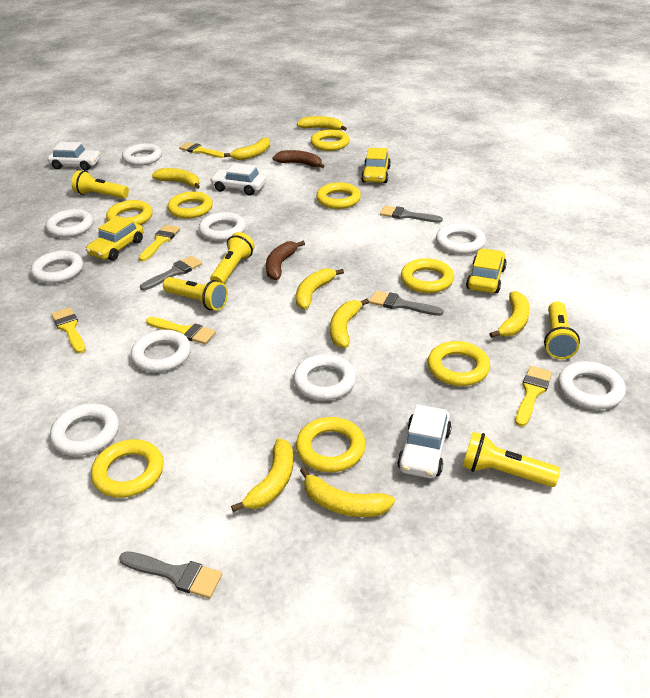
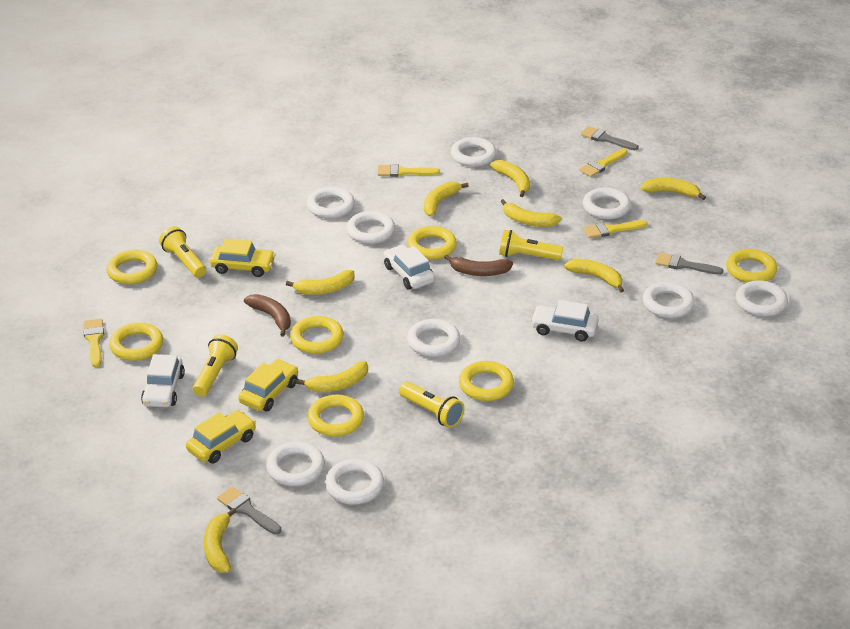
grey brush: 4 -> 3
yellow brush: 5 -> 4
yellow flashlight: 5 -> 4
yellow ring: 8 -> 7

